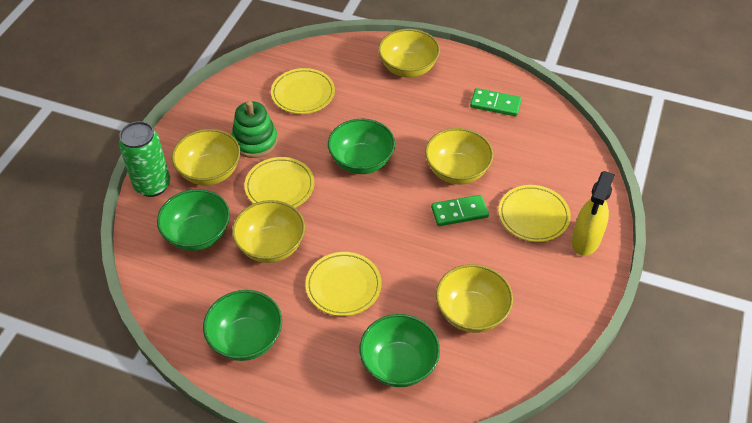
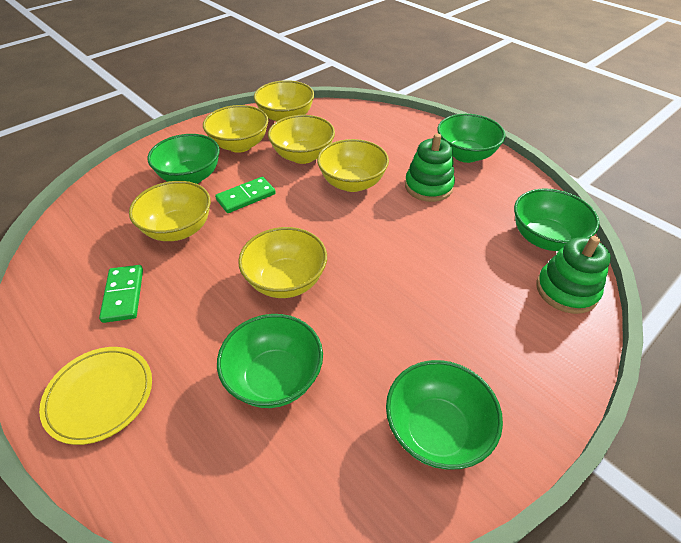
green bowl: 4 -> 5
green can: 1 -> 0
green stacking toy: 1 -> 2
yellow bowl: 5 -> 6
yellow plate: 4 -> 1
yellow spray bottle: 1 -> 0

